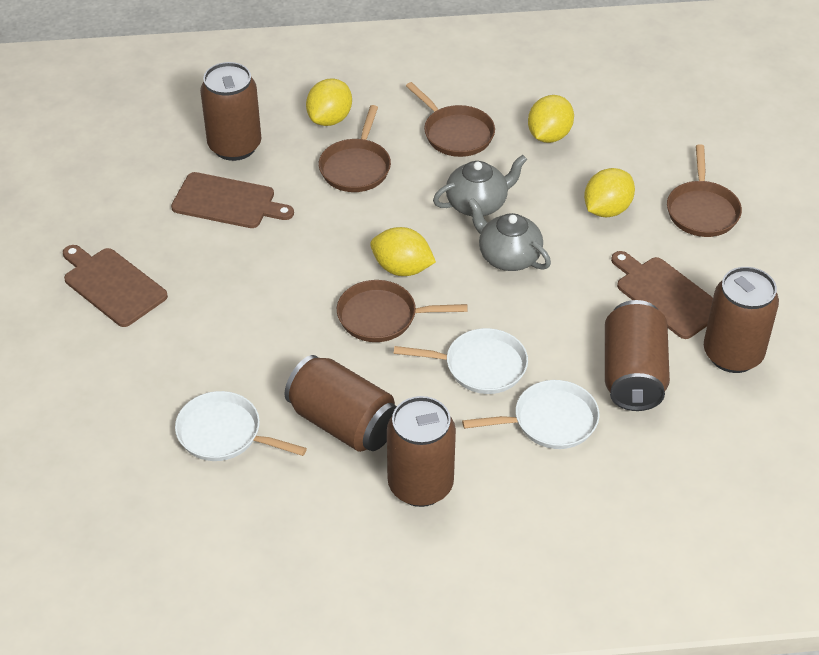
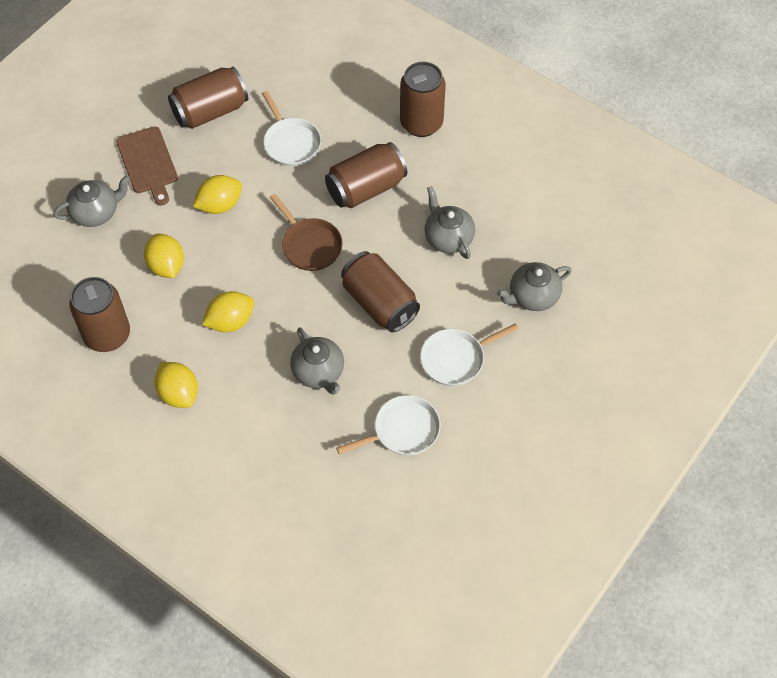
brown cutting board: 3 -> 1
brown pan: 4 -> 1
grey teapot: 2 -> 4

